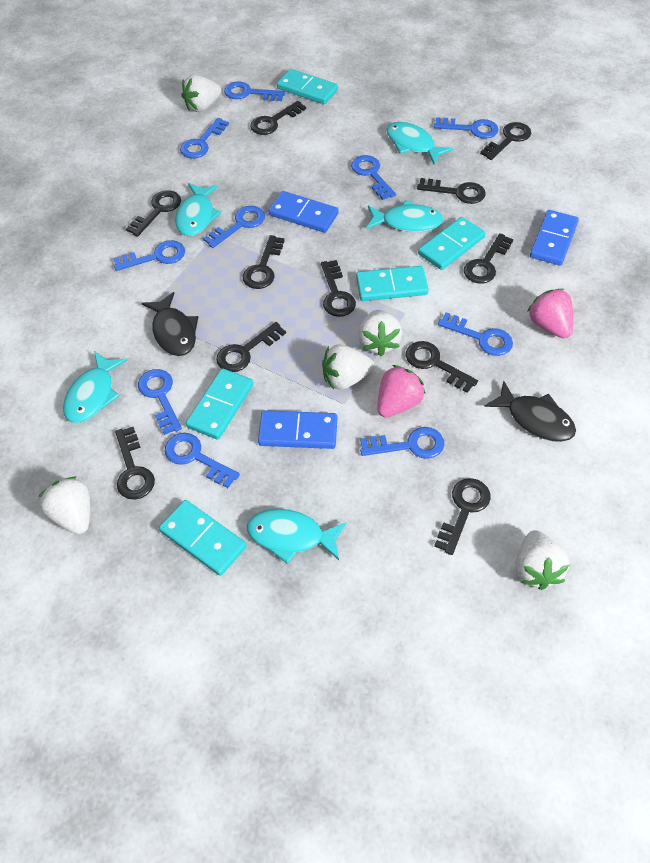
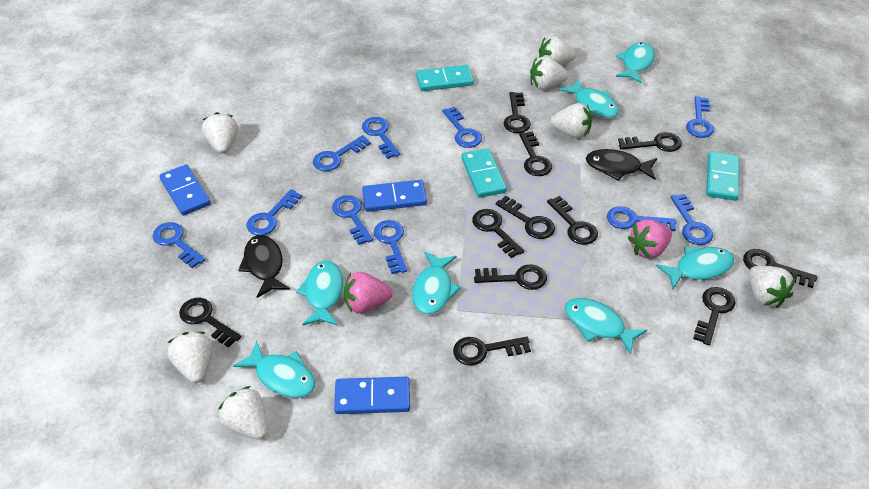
turquoise domino: 5 -> 3
turquoise fish: 5 -> 7
white strawberry: 5 -> 7

